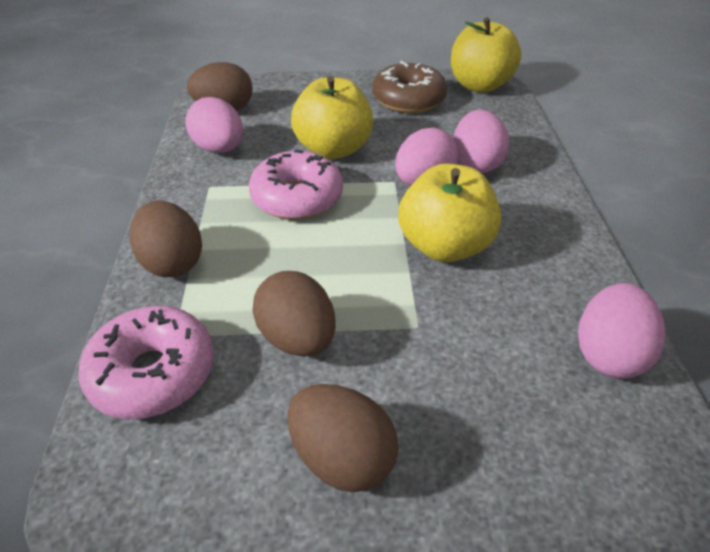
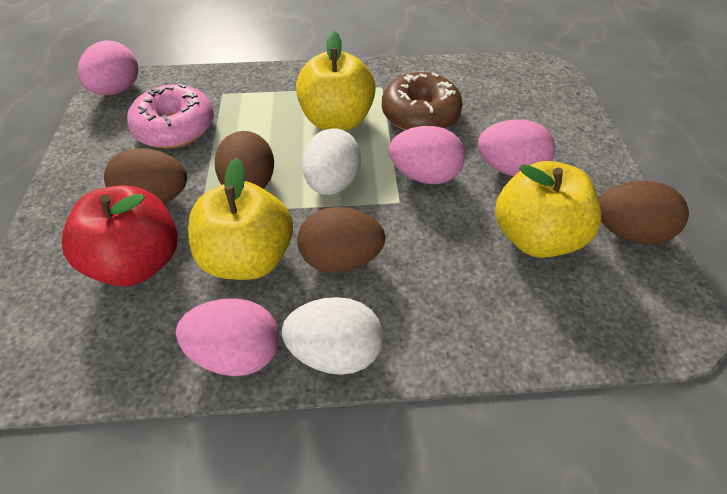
pink donut: 2 -> 1
red apple: 0 -> 1
white egg: 0 -> 2

